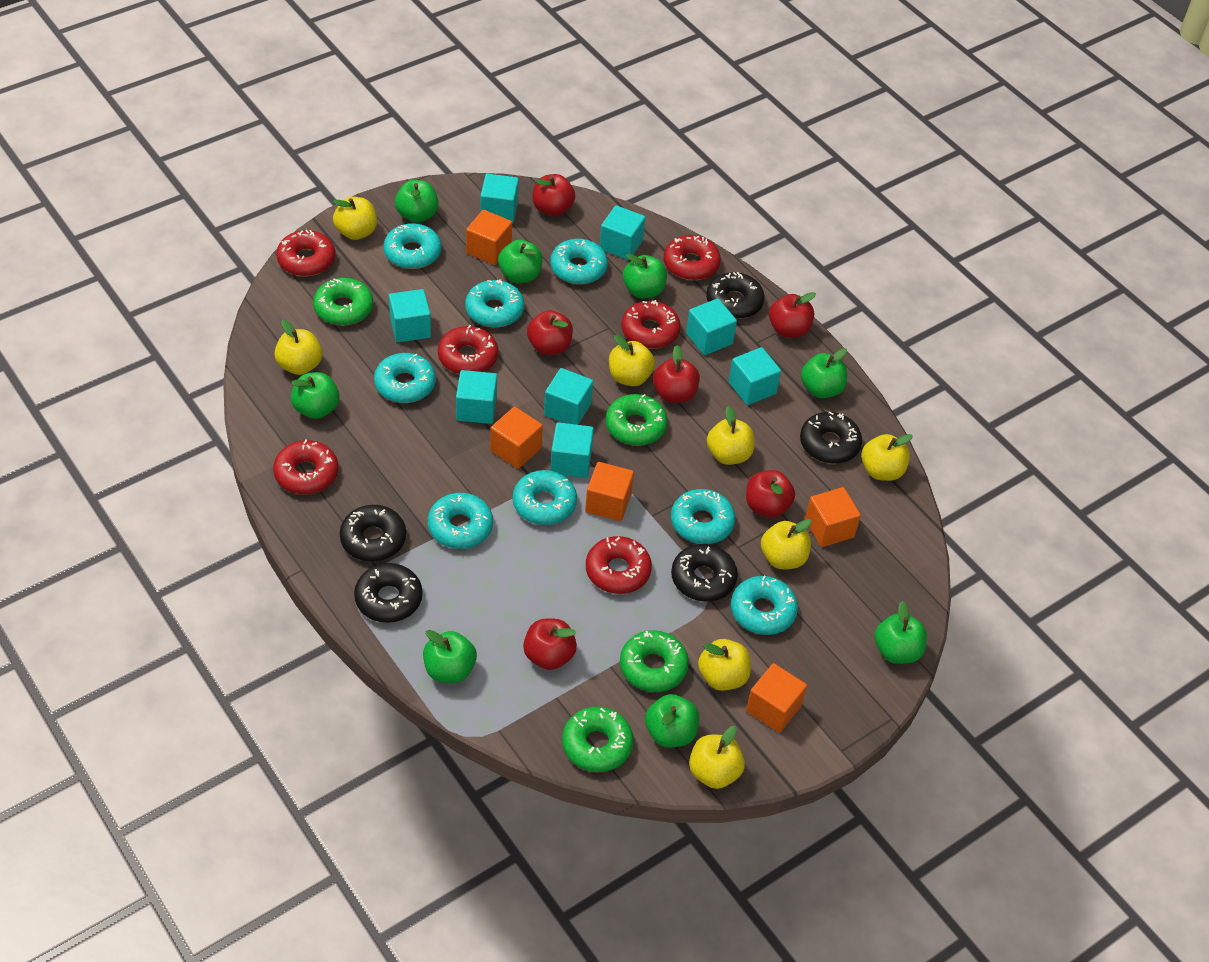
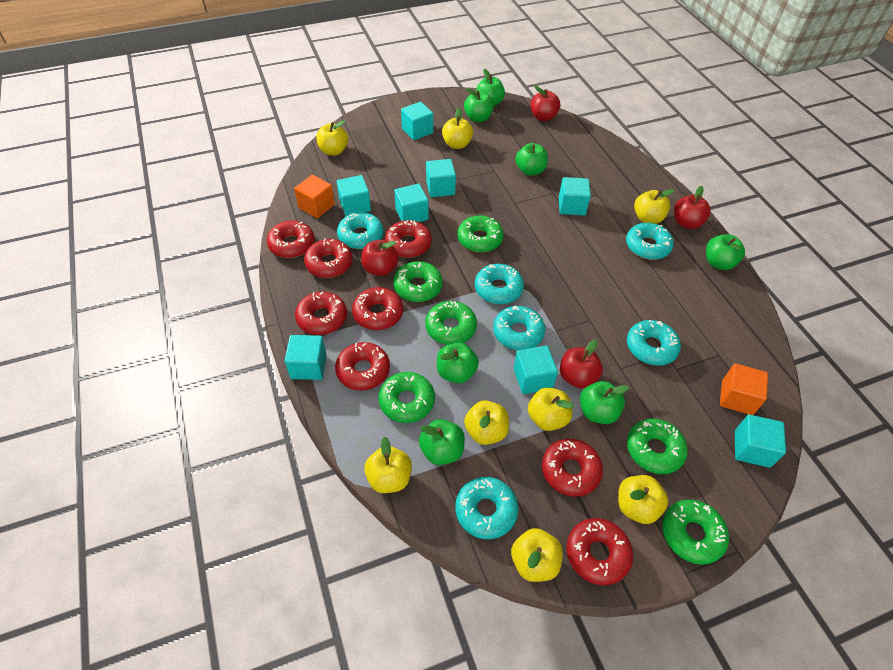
black donut: 5 -> 0
green apple: 8 -> 7
green donut: 4 -> 6
orange cube: 5 -> 2
red apple: 6 -> 4
red donut: 6 -> 8
turquoise donut: 8 -> 6

